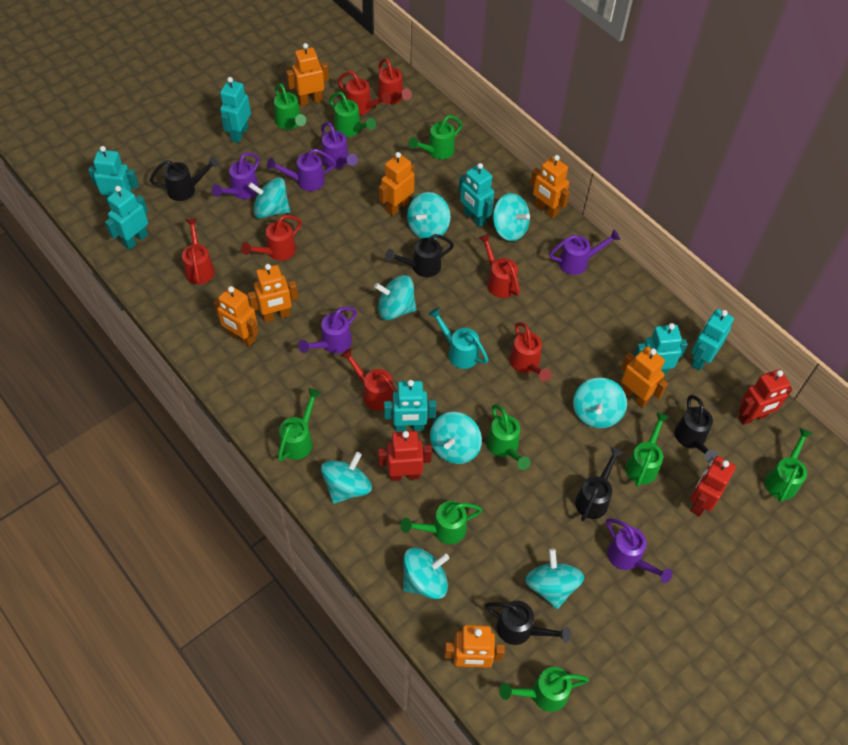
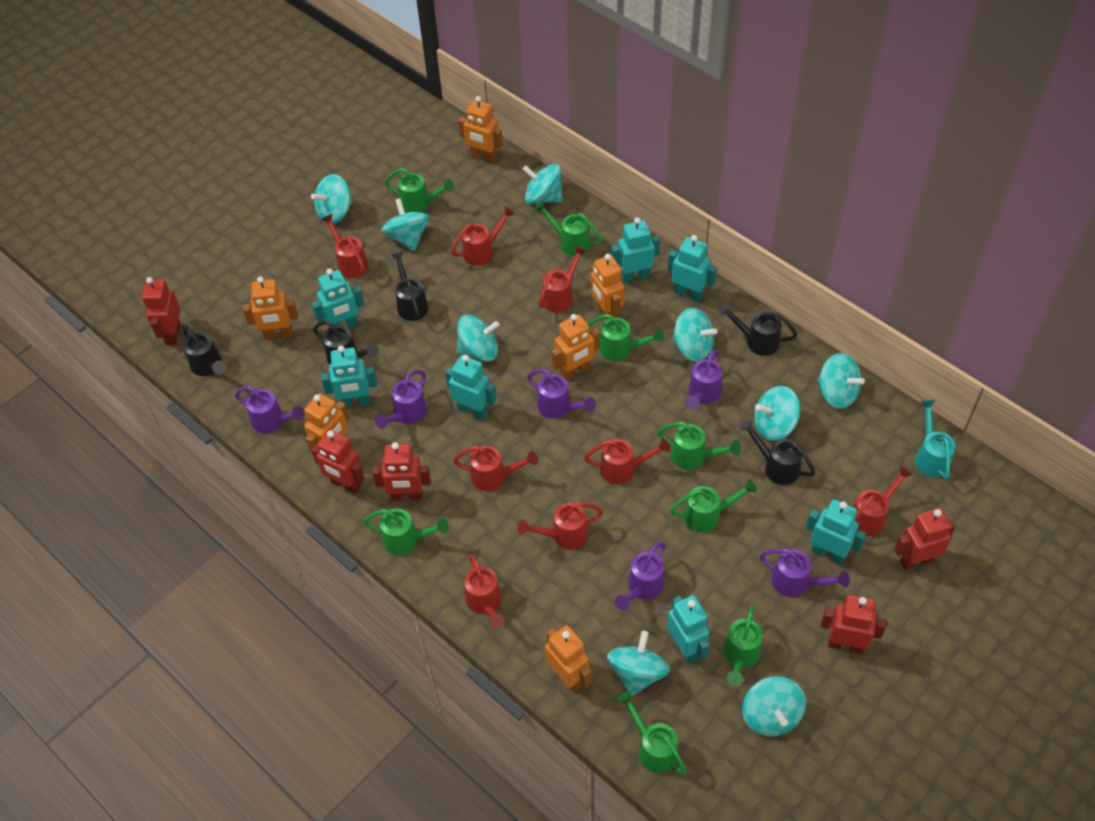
green watering can: 9 -> 8
orange robot: 7 -> 6
red robot: 3 -> 5
red watering can: 7 -> 8

